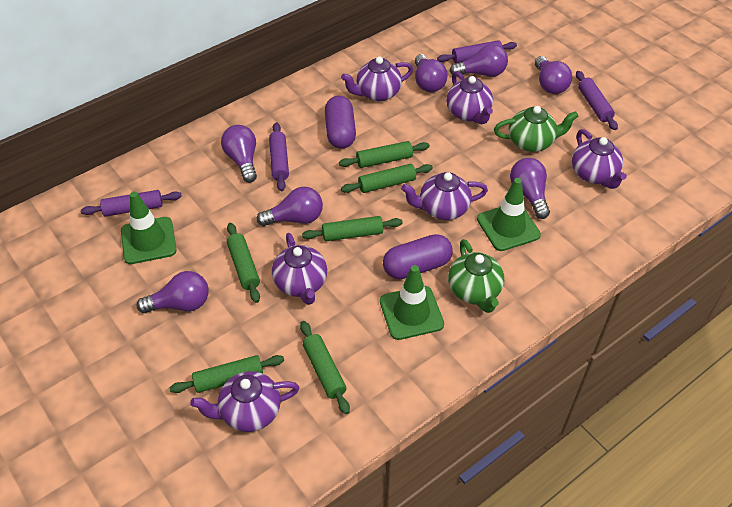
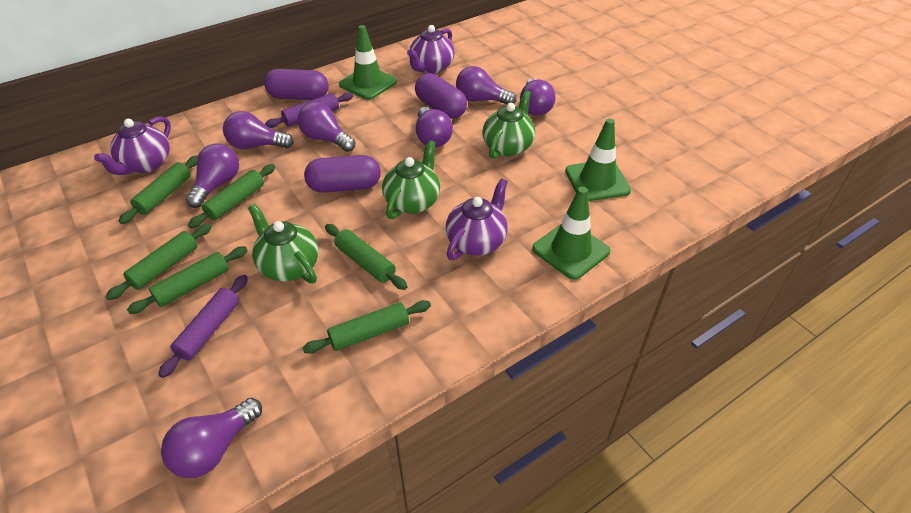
green teapot: 2 -> 3
purple capsule: 2 -> 3
purple rolling pin: 4 -> 2
purple teapot: 6 -> 3

